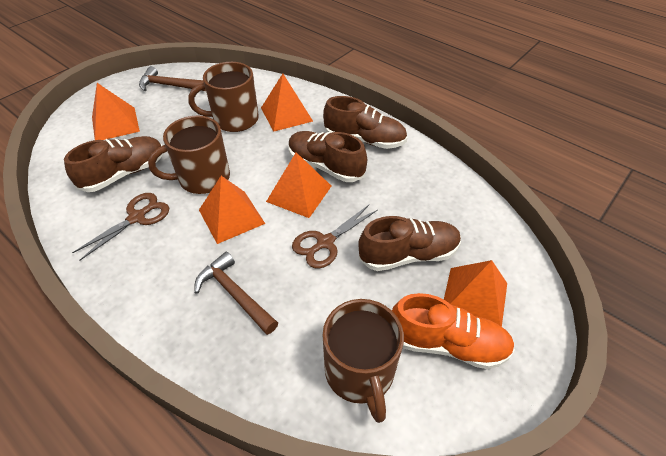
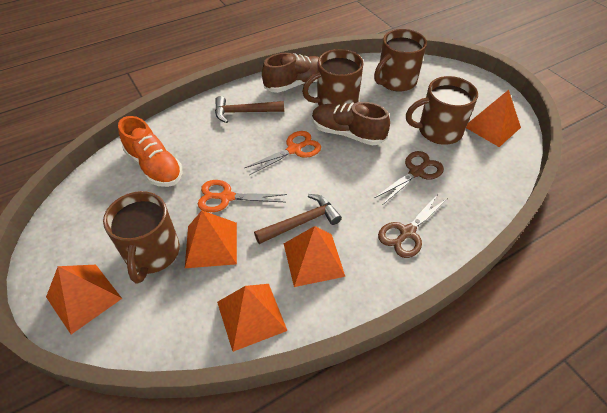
brown mug: 3 -> 4
brown shoe: 4 -> 2
orange scissors: 0 -> 2

